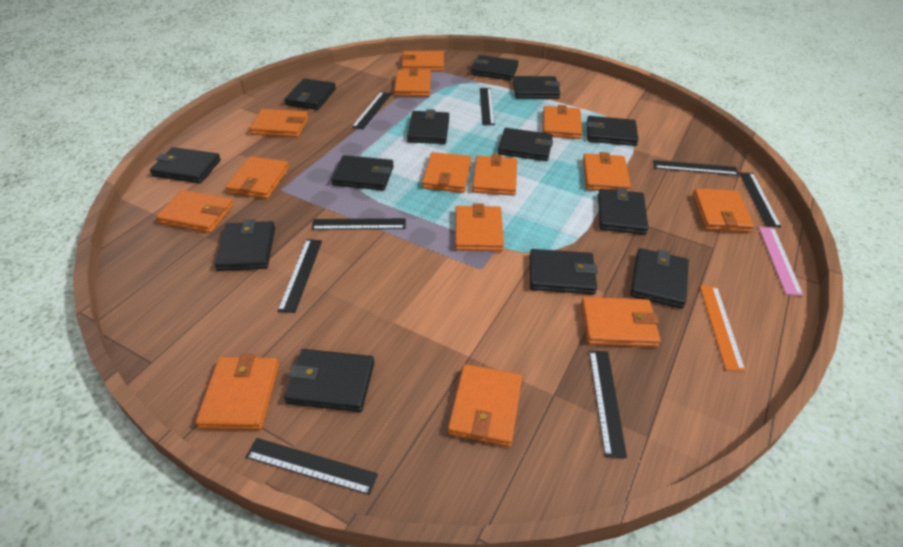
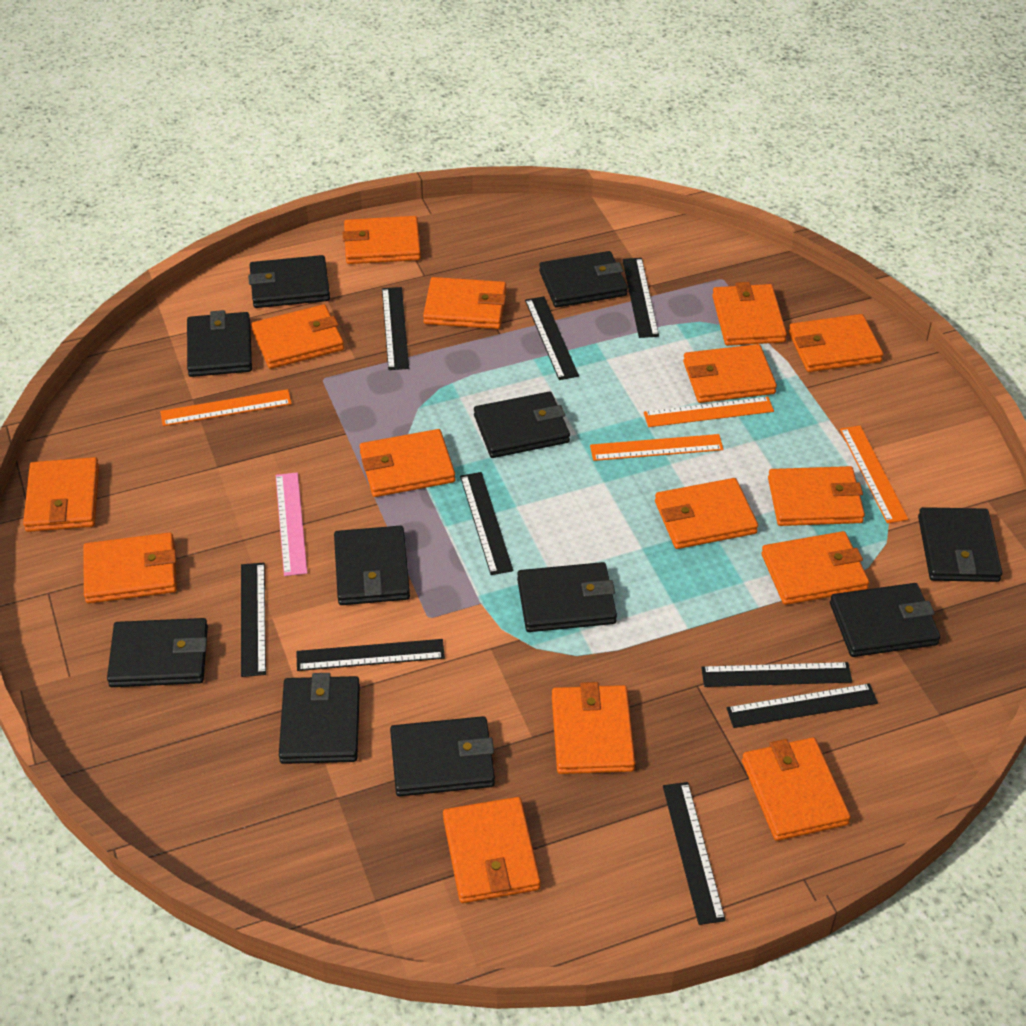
black ruler: 8 -> 9
black wallet: 13 -> 11
orange ruler: 1 -> 4
orange wallet: 14 -> 15

